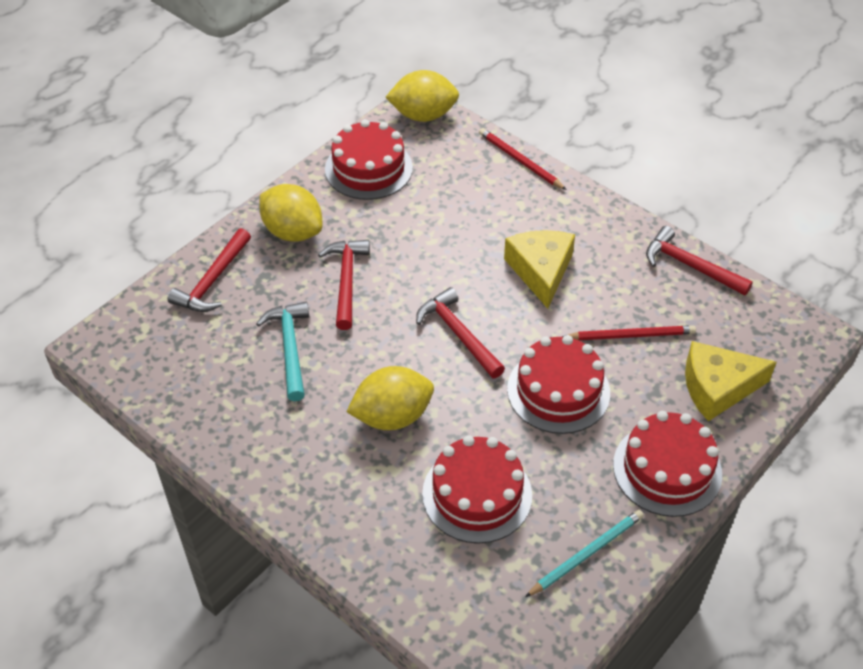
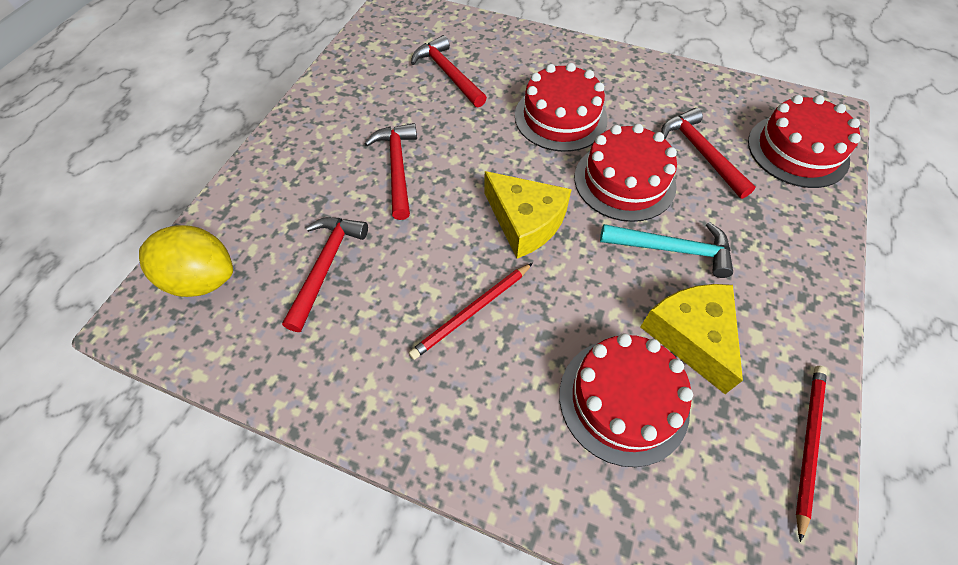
turquoise pencil: 1 -> 0
yellow lemon: 3 -> 1

